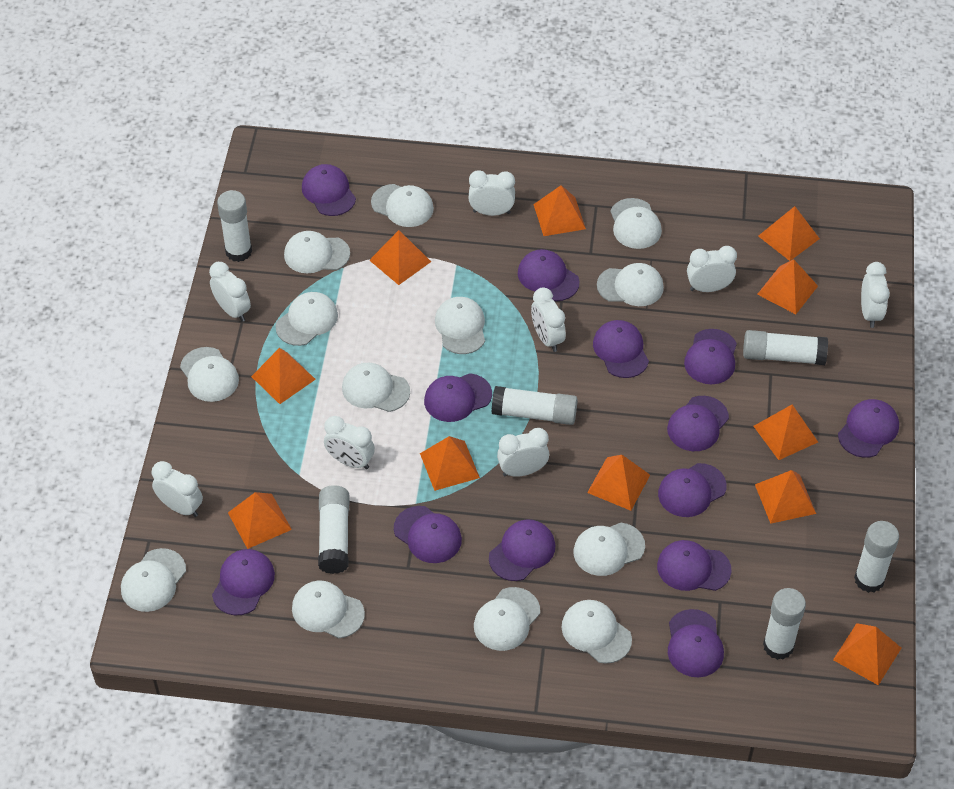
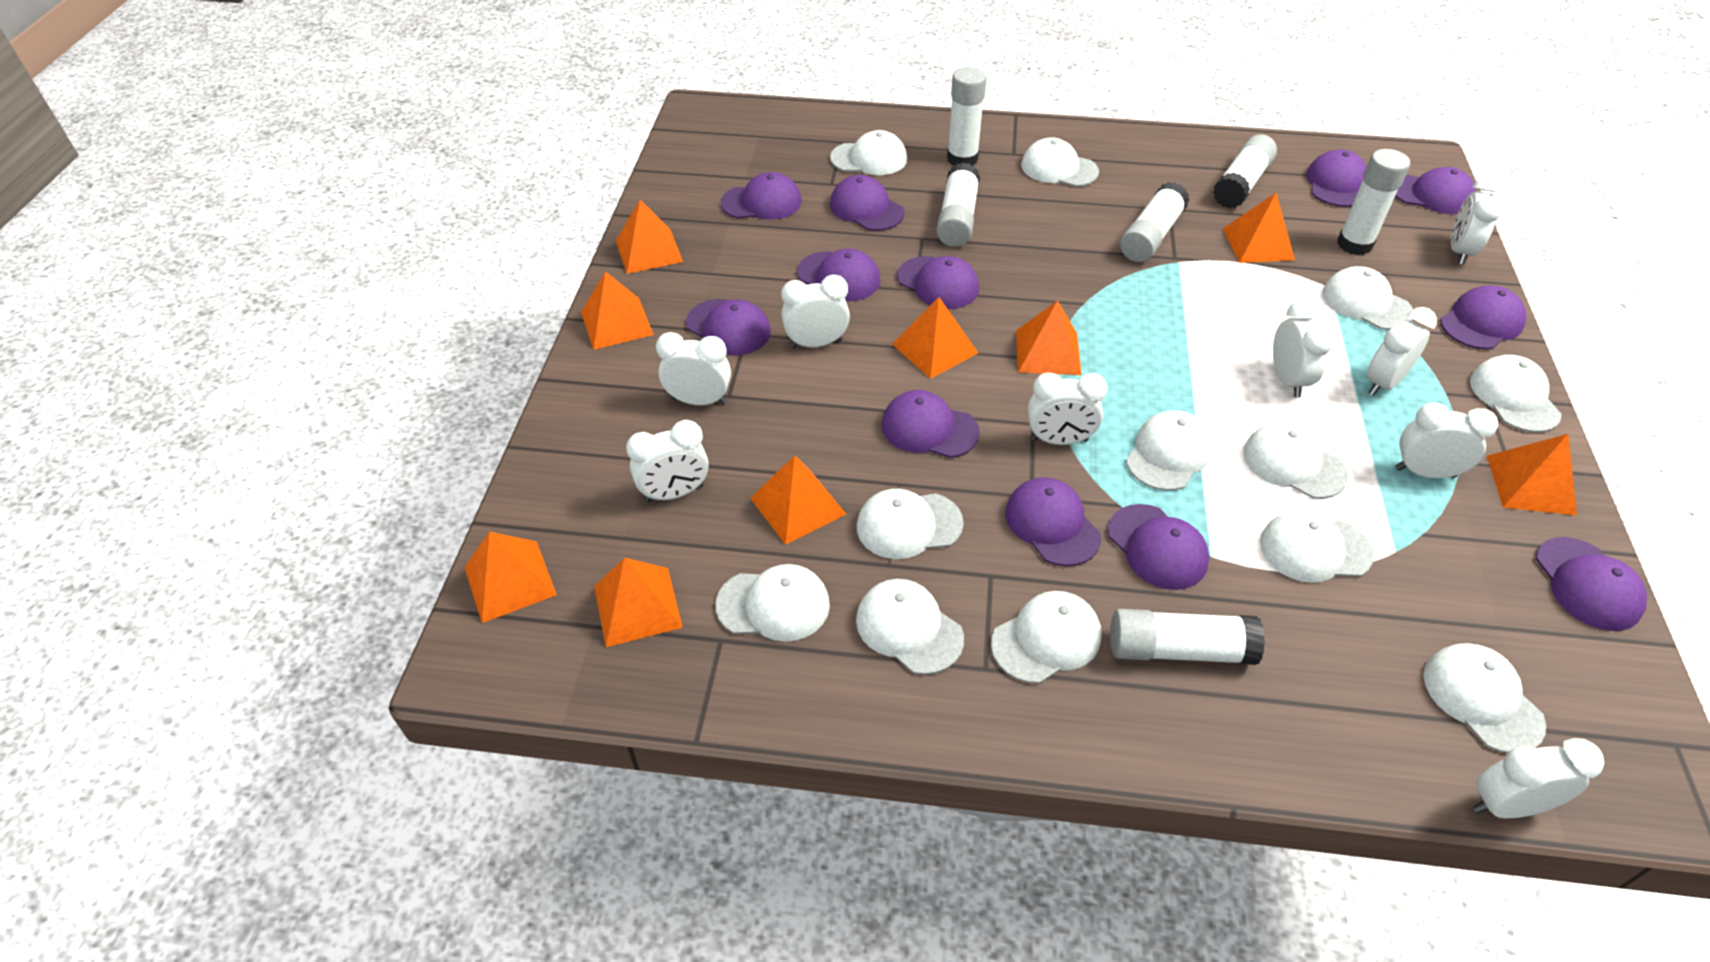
orange pyramid: 11 -> 9
purple cap: 13 -> 12
white cap: 13 -> 12
white clock: 8 -> 9

